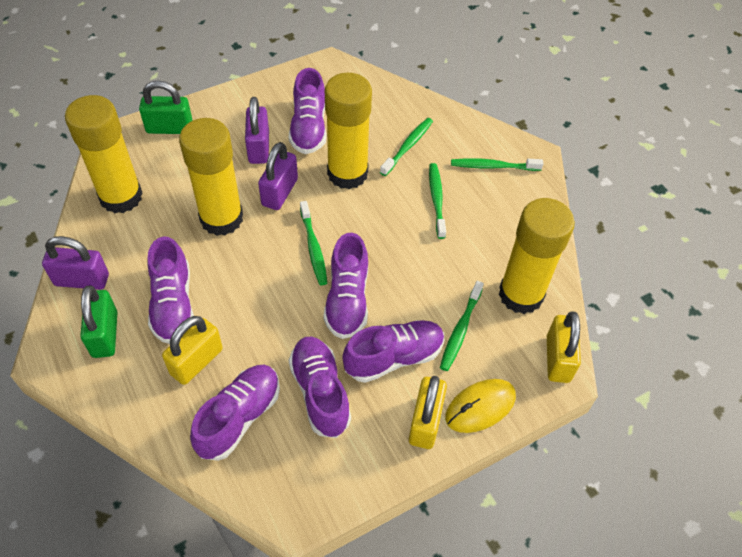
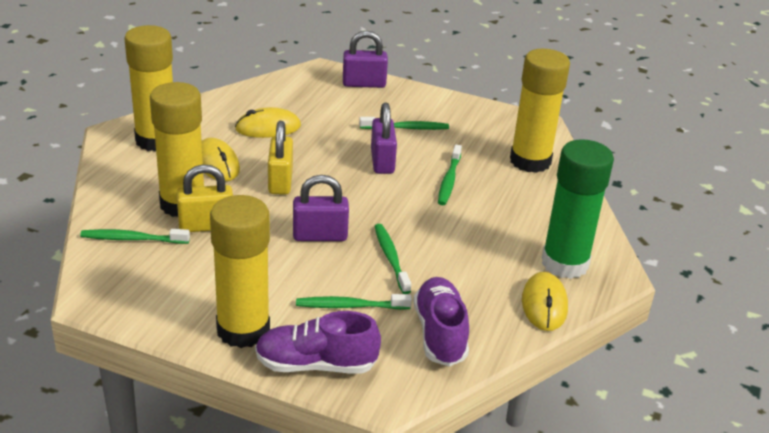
green glue stick: 0 -> 1
green padlock: 2 -> 0
purple shoe: 6 -> 2
yellow mouse: 1 -> 3
yellow padlock: 3 -> 2

